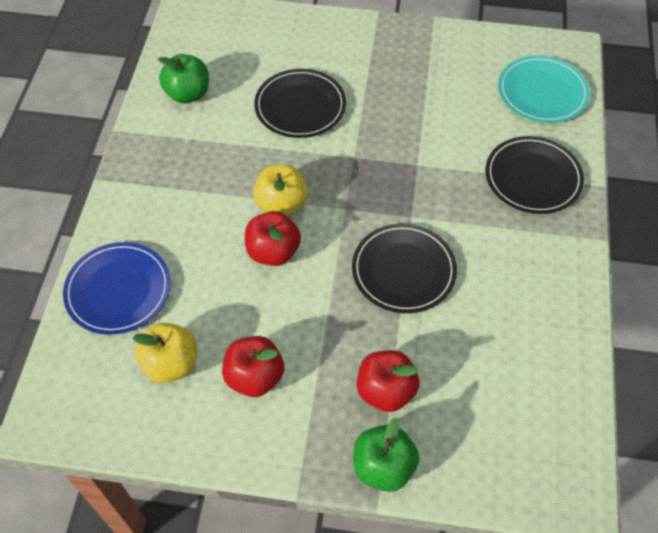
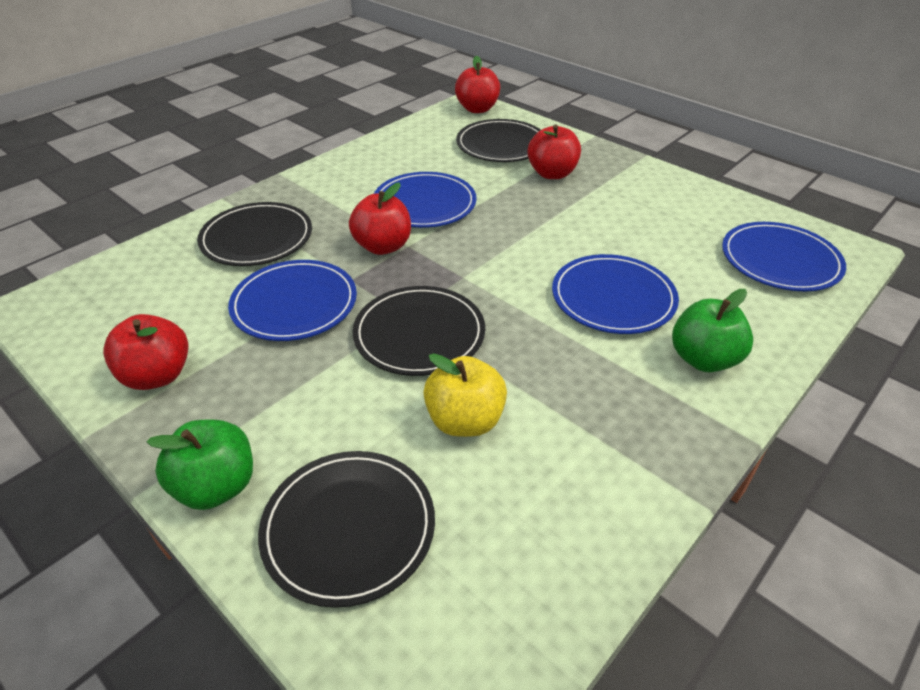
black plate: 3 -> 4
blue plate: 1 -> 4
red apple: 3 -> 4
turquoise plate: 1 -> 0
yellow apple: 2 -> 1

